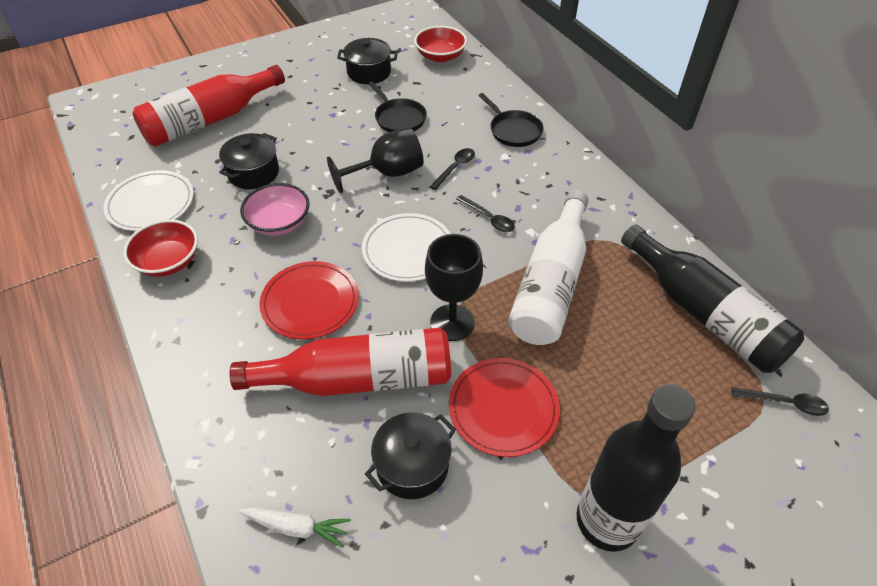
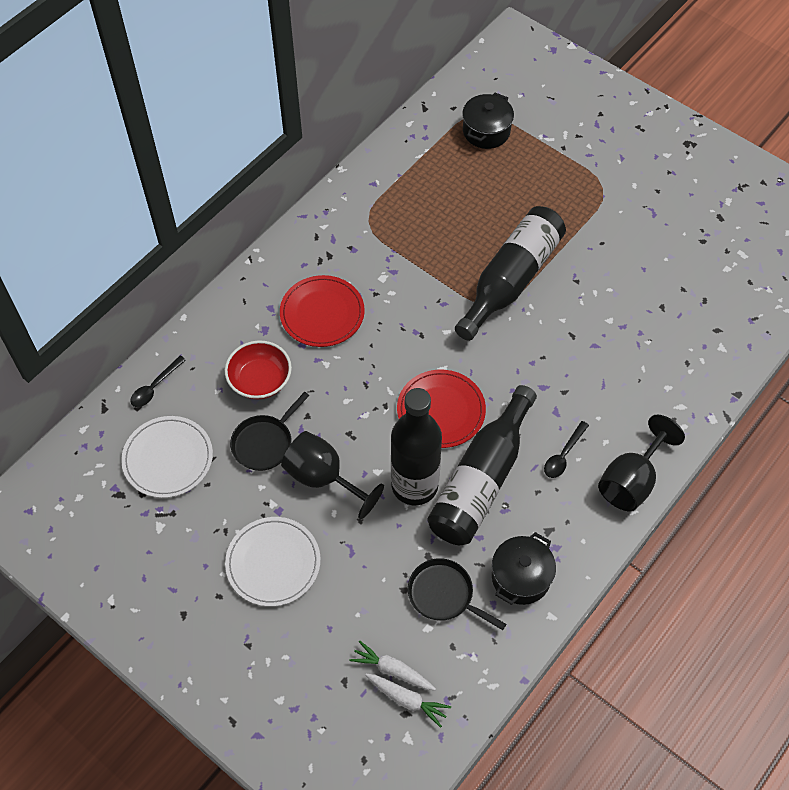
black bottle: 2 -> 3
black pot: 3 -> 2
black spoon: 3 -> 2
pink bowl: 1 -> 0
red bottle: 2 -> 0
red bowl: 2 -> 1
white bottle: 1 -> 0
white carrot: 1 -> 2

